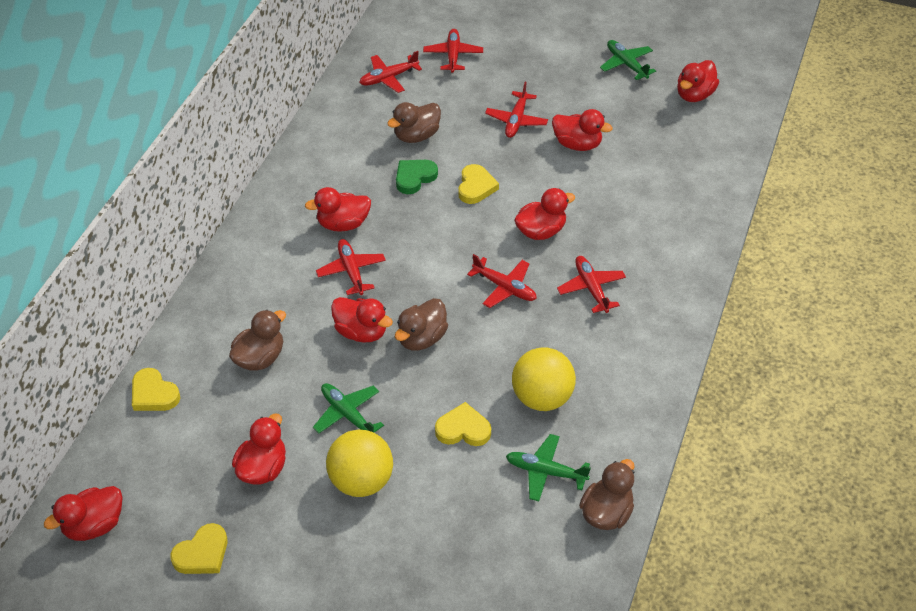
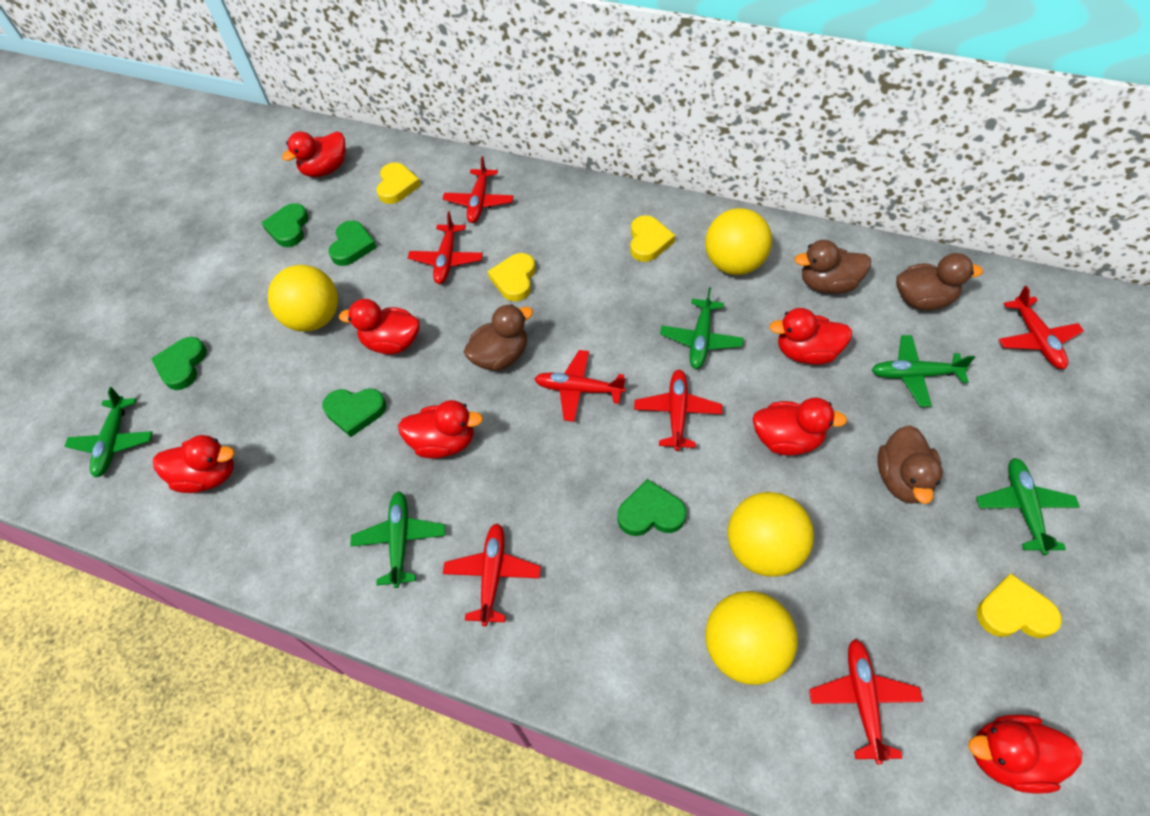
green heart: 1 -> 5
green plane: 3 -> 5
red plane: 6 -> 7
yellow ball: 2 -> 4

